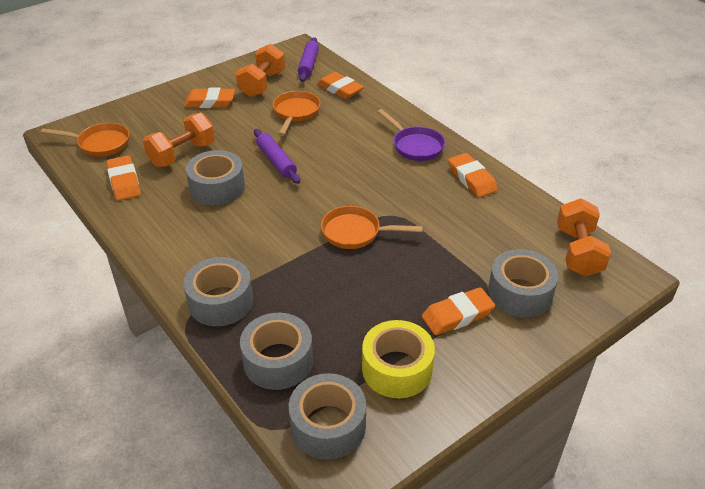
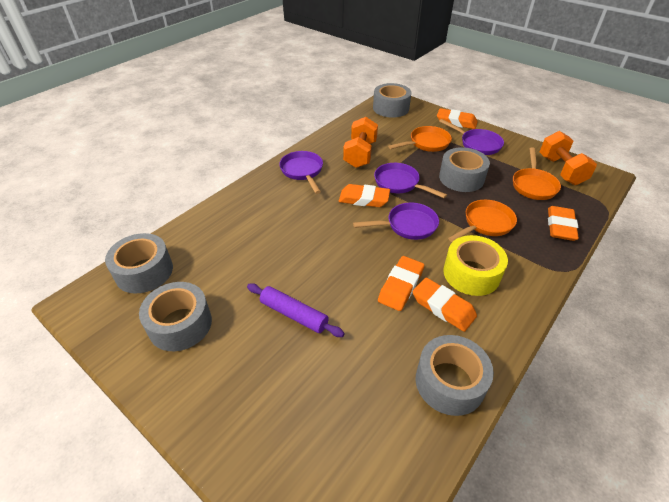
orange dumbbell: 3 -> 2
purple pan: 1 -> 4
purple rolling pin: 2 -> 1

